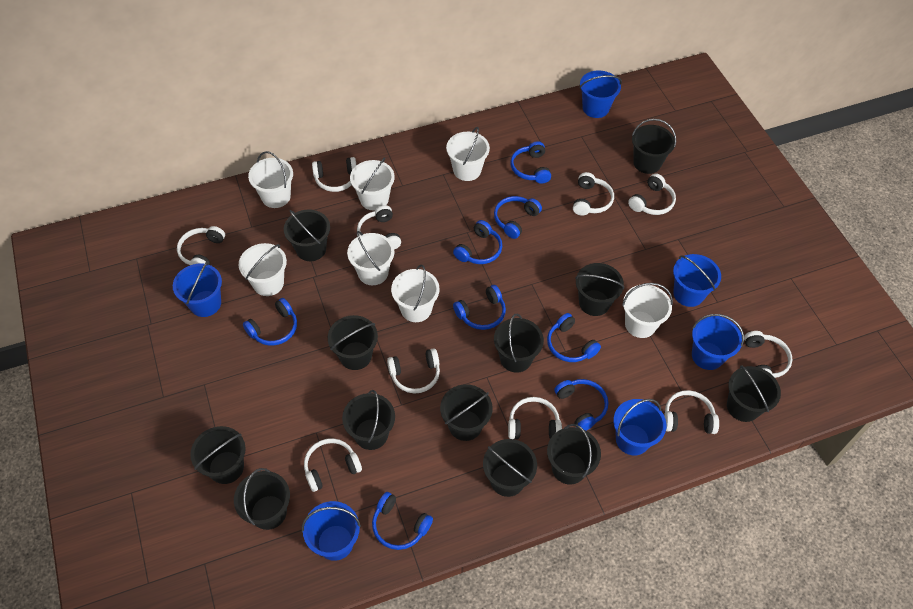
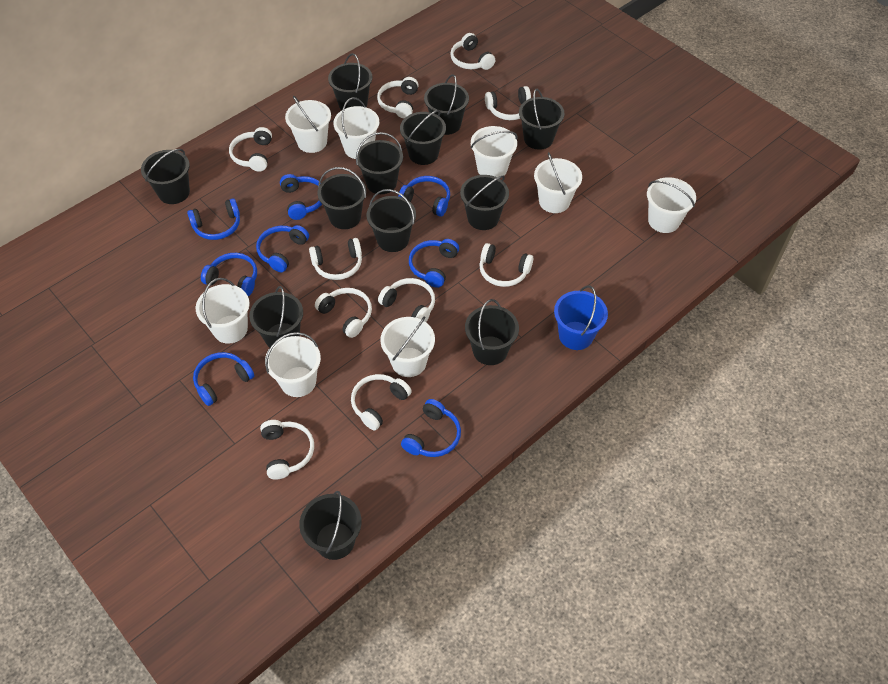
blue bucket: 6 -> 1
white bucket: 7 -> 8

